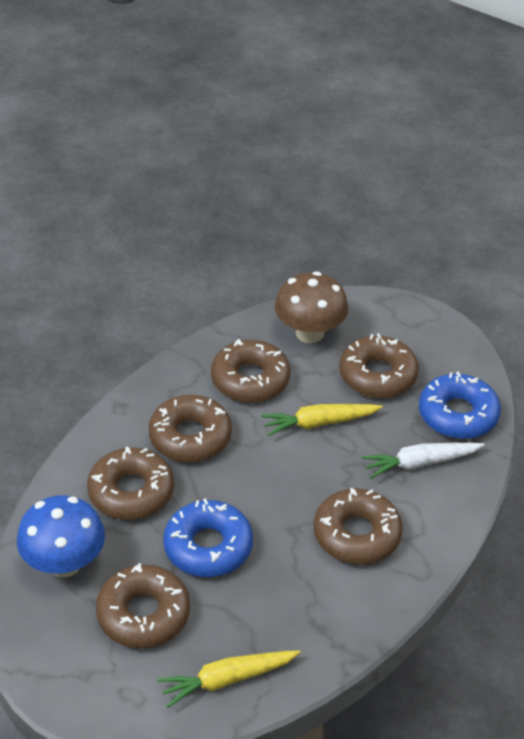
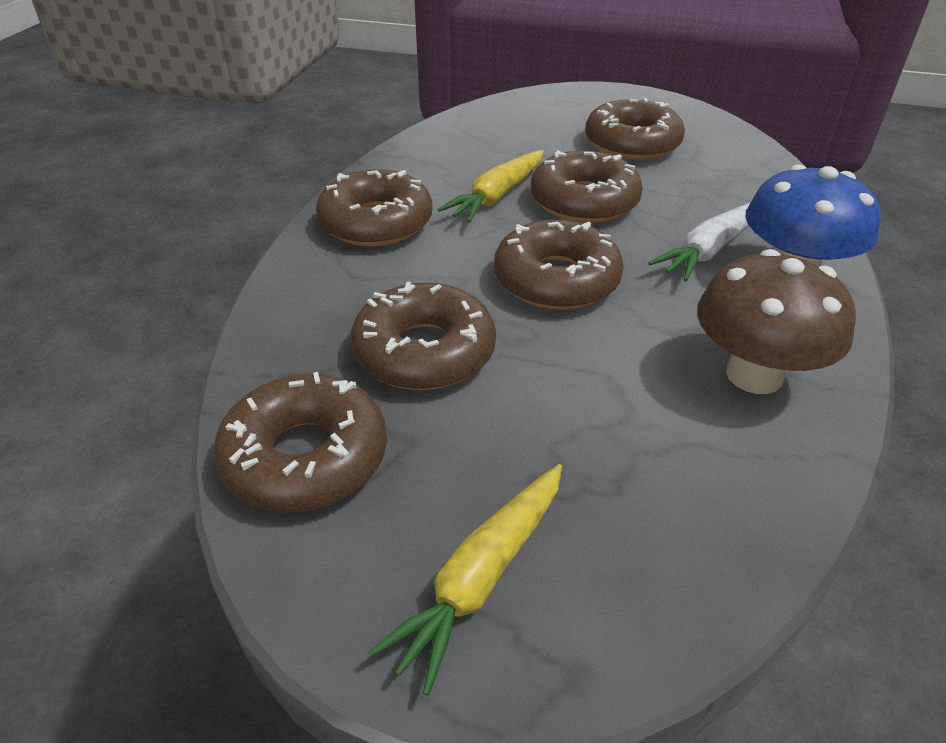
blue donut: 2 -> 0

